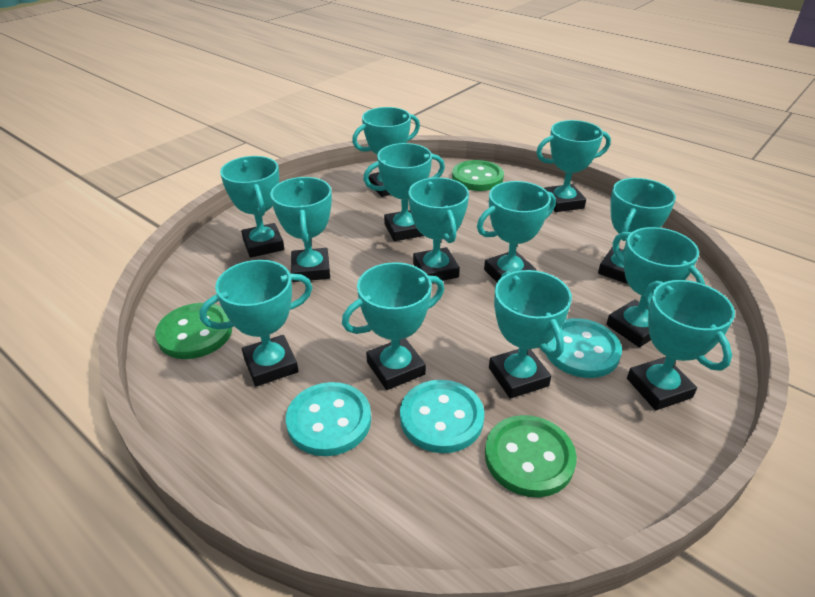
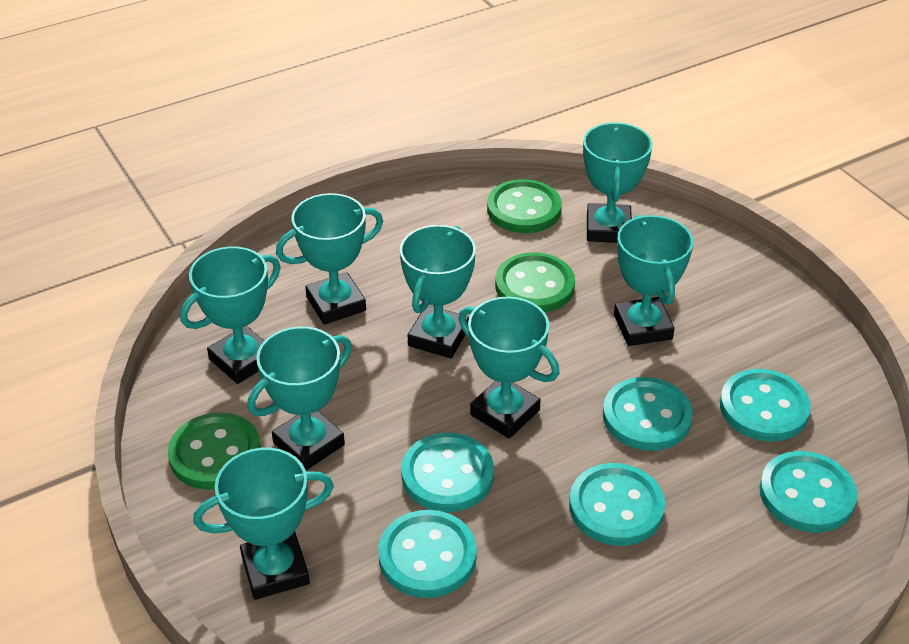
turquoise button: 3 -> 6
turquoise trophy: 13 -> 8

